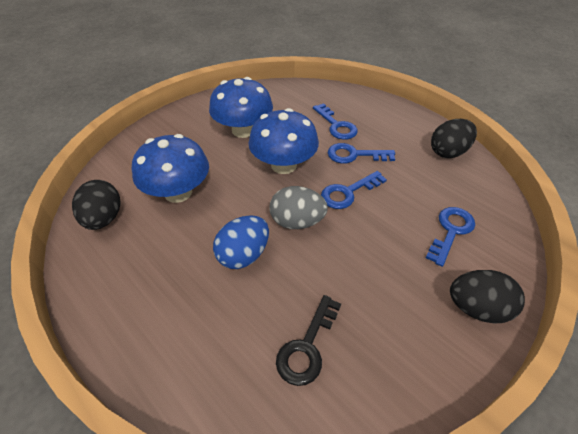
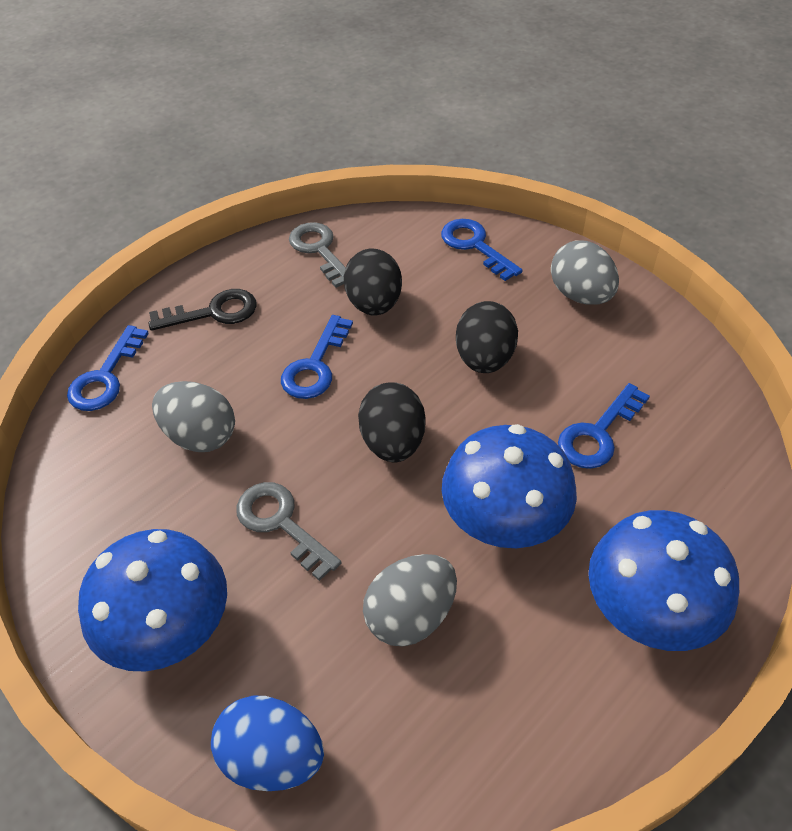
grey egg: 1 -> 3
grey key: 0 -> 2

